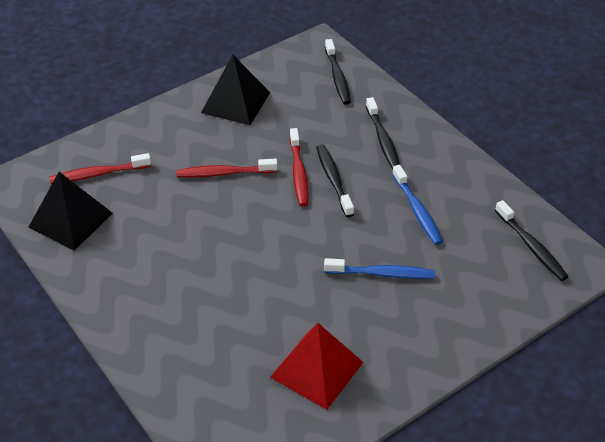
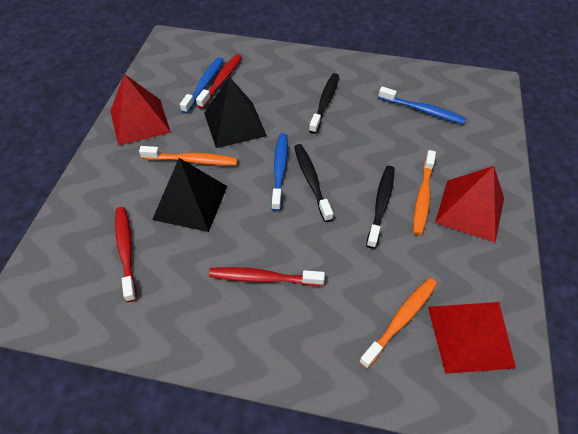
black toothbrush: 4 -> 3
blue toothbrush: 2 -> 3
orange toothbrush: 0 -> 3
red pyramid: 1 -> 3

